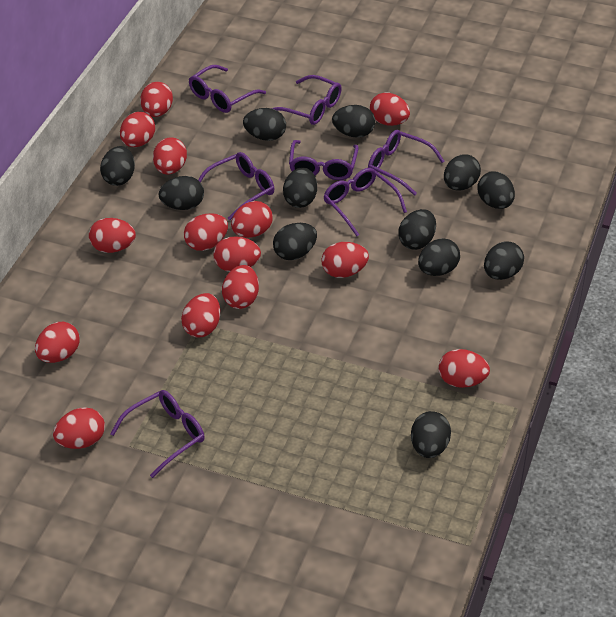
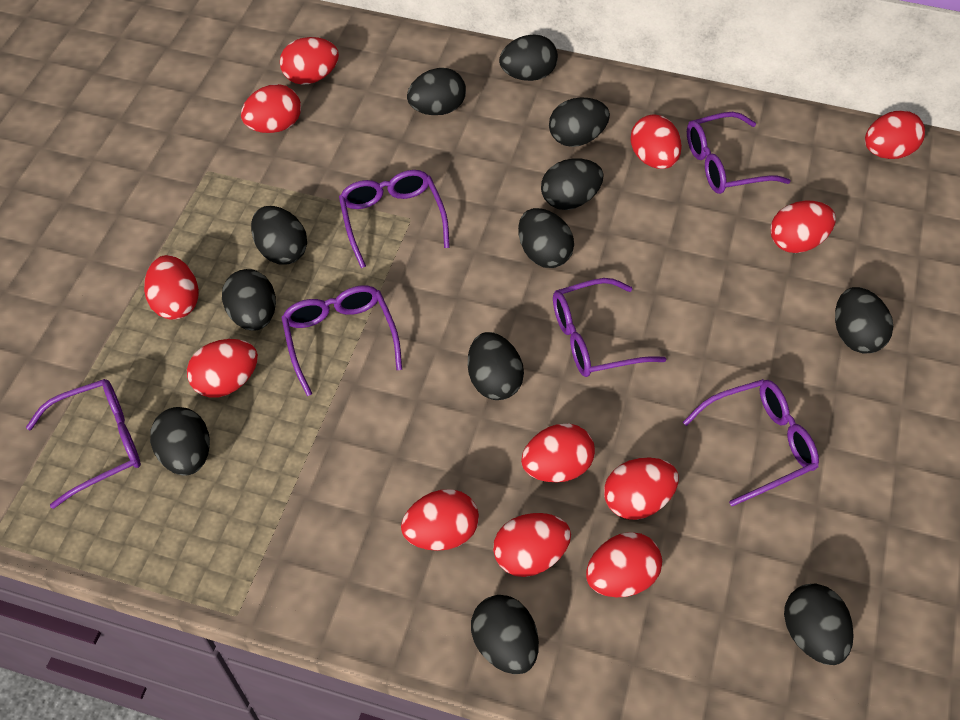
purple glasses: 7 -> 6
red egg: 14 -> 12

